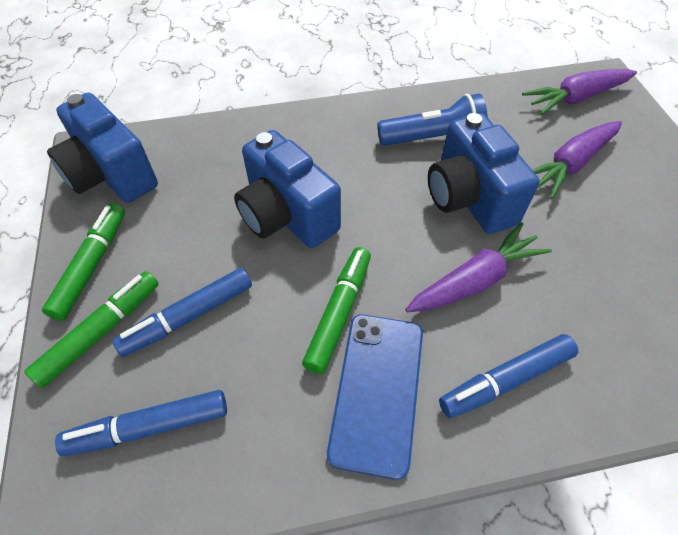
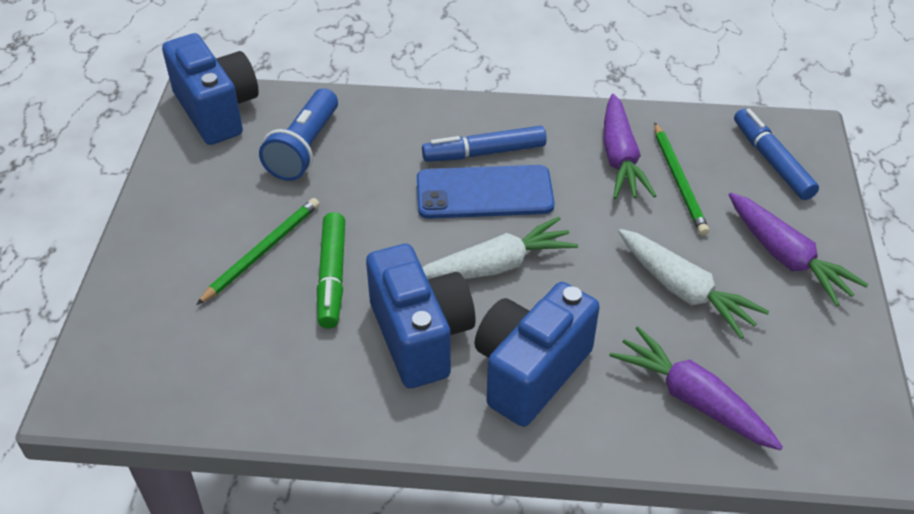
blue marker: 3 -> 2
green marker: 3 -> 1
green pencil: 0 -> 2
white carrot: 0 -> 2

